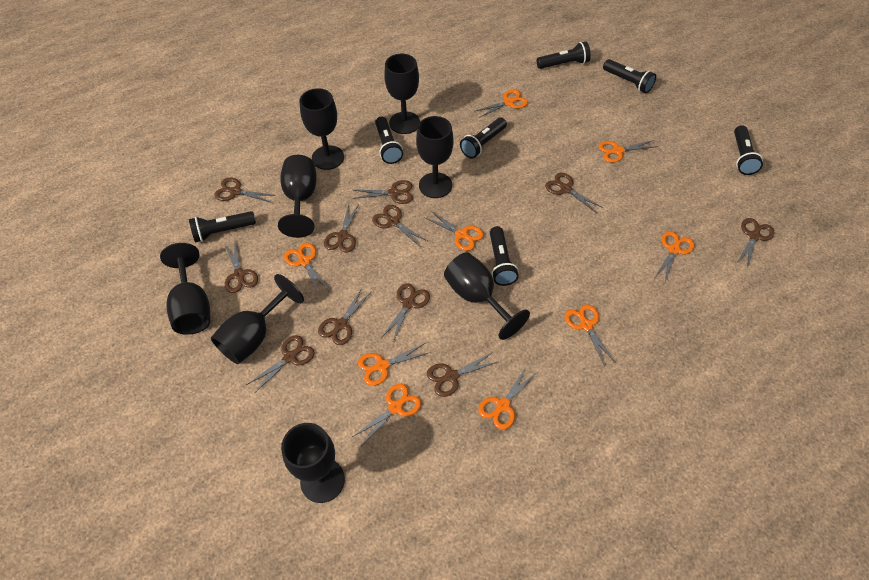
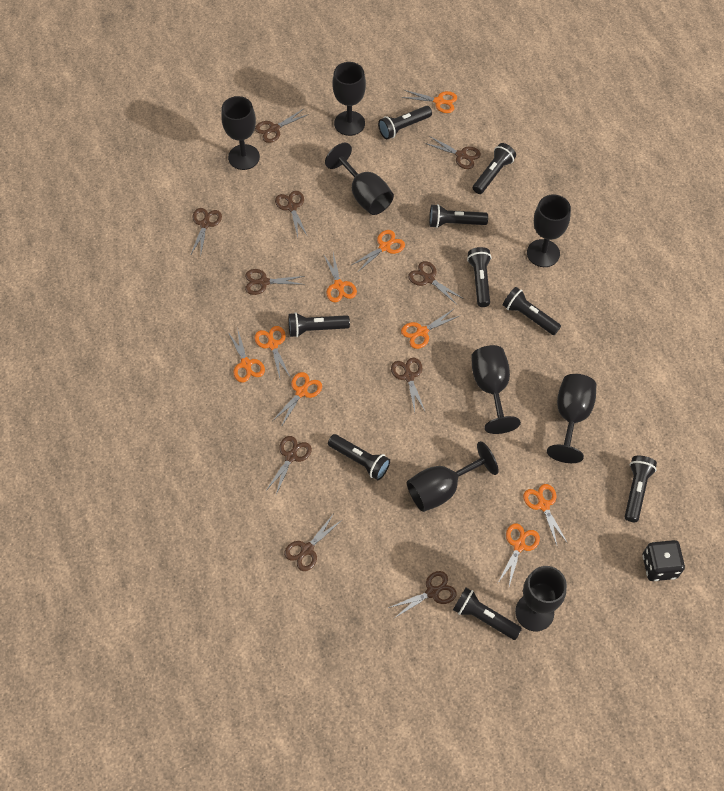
black dice: 0 -> 1
black flashlight: 7 -> 9
brown scissors: 11 -> 10

